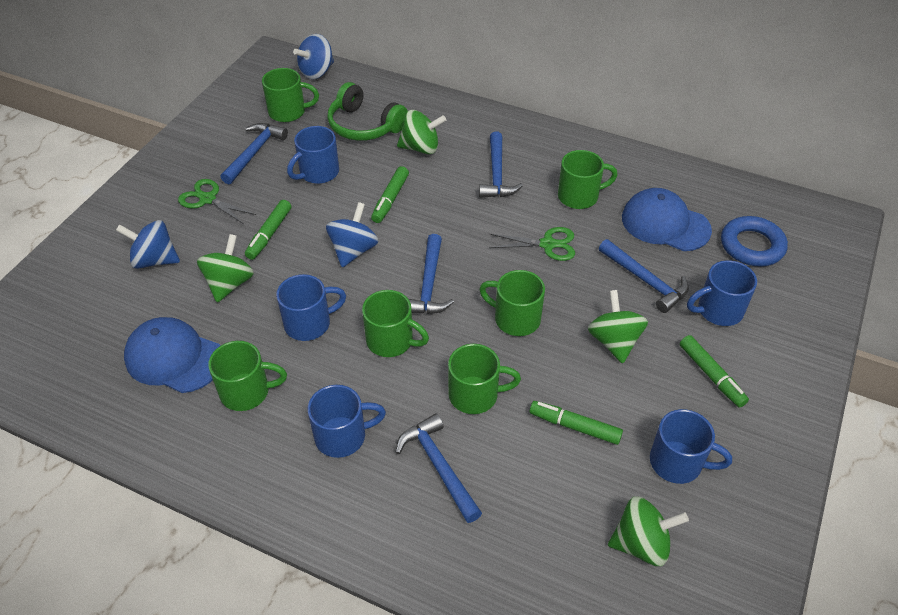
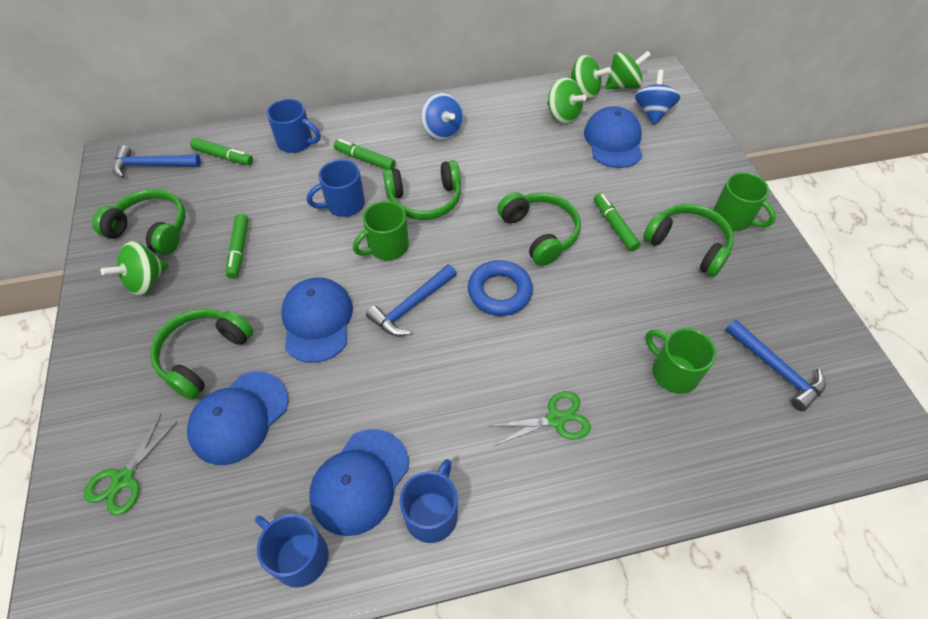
blue cap: 2 -> 4
blue hammer: 5 -> 3
blue mug: 5 -> 4
blue spinning top: 3 -> 2
green headphones: 1 -> 5
green mug: 6 -> 3

